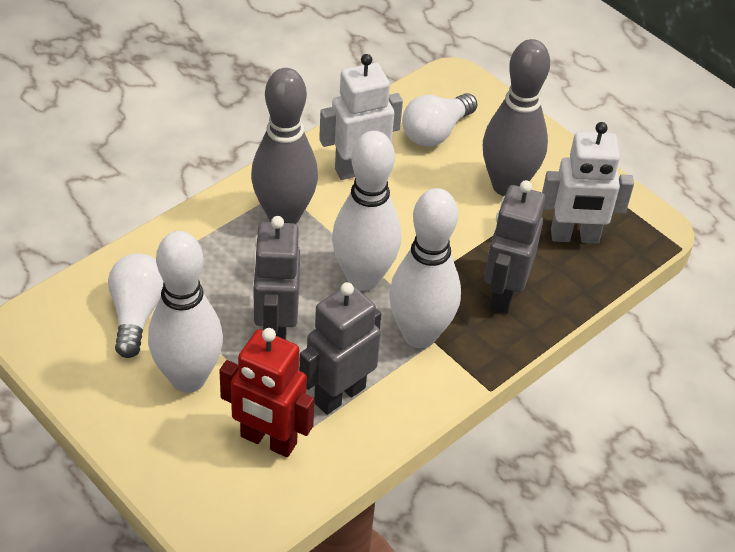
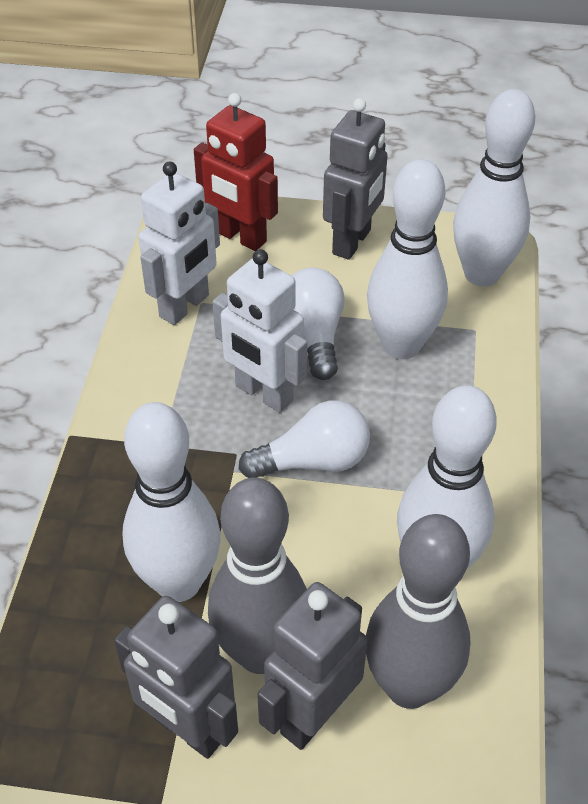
white bowling pin: 3 -> 4

